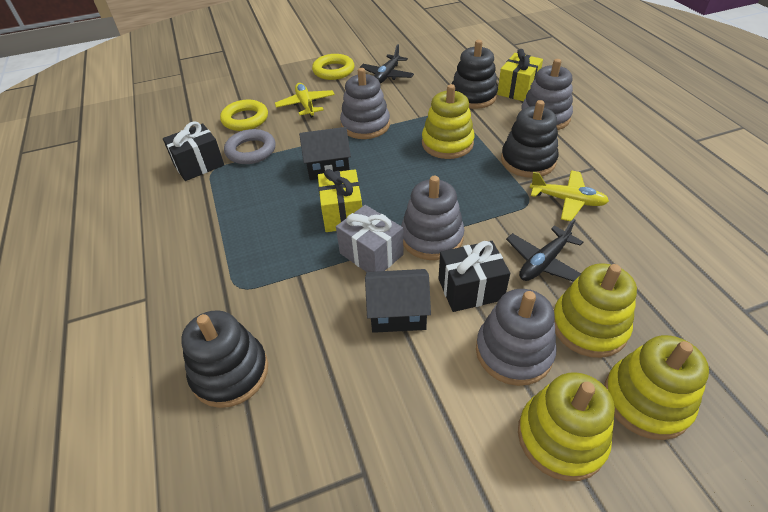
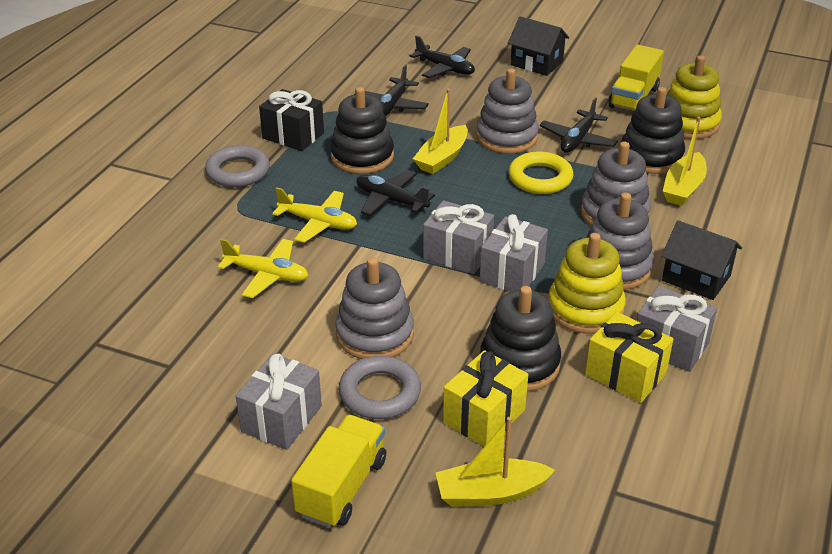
black gift: 2 -> 1
black plane: 2 -> 4
grey gift: 1 -> 4
grey ring: 1 -> 2
yellow boat: 0 -> 3
yellow ring: 2 -> 1
yellow stacking toy: 4 -> 2
yellow truck: 0 -> 2

